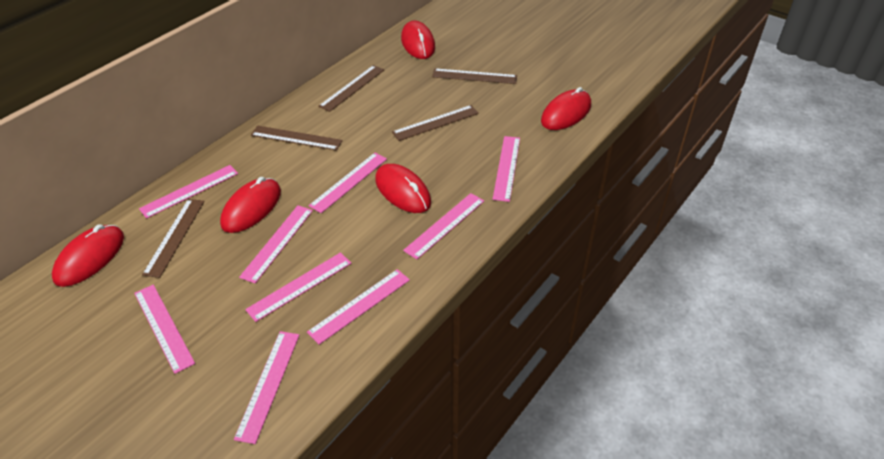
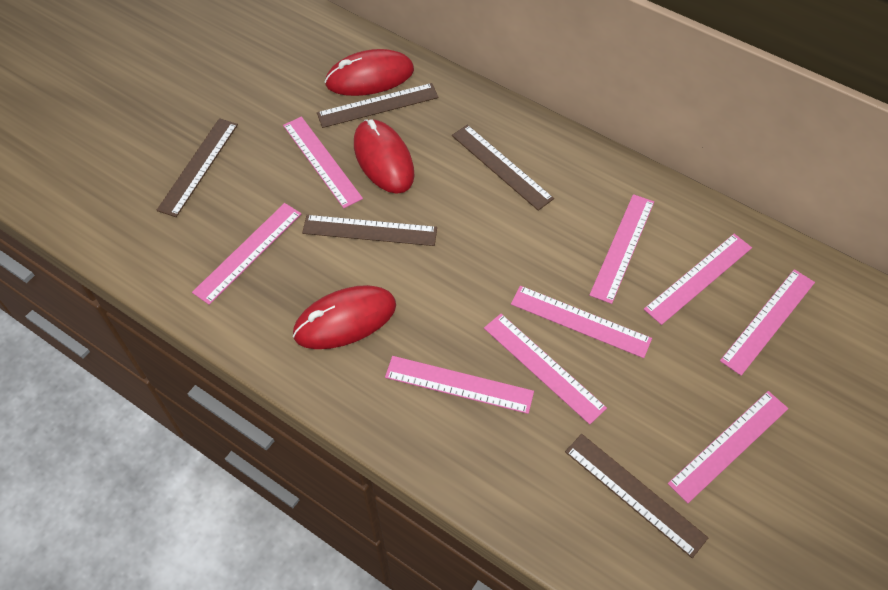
red mouse: 5 -> 3

